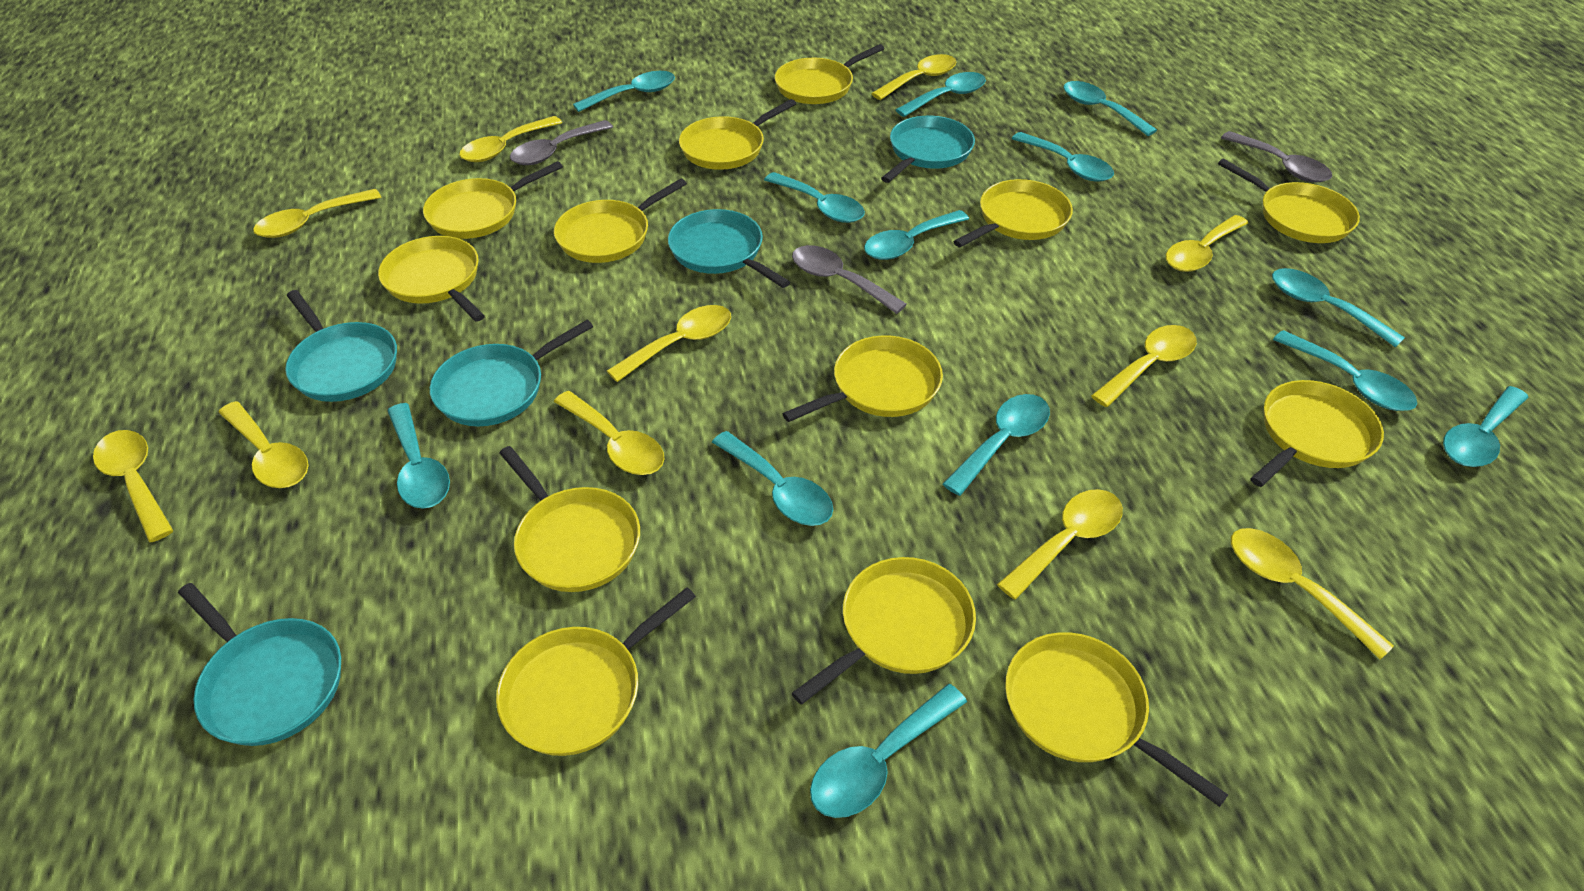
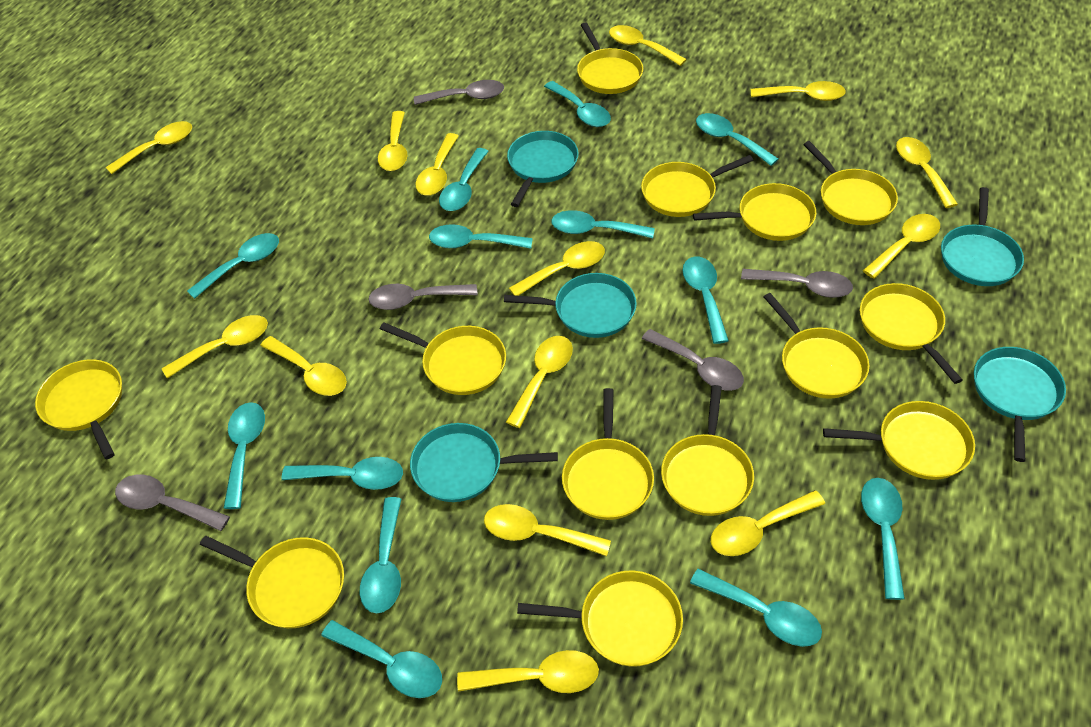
grey spoon: 3 -> 5
yellow spoon: 11 -> 14

